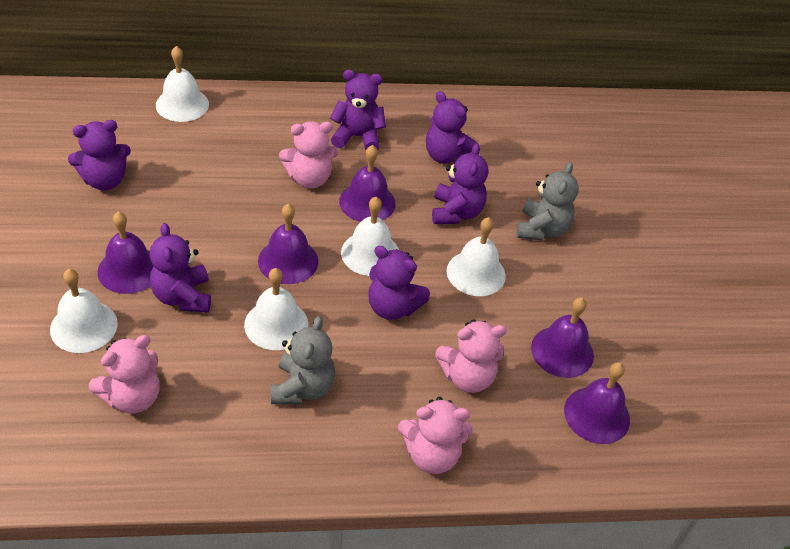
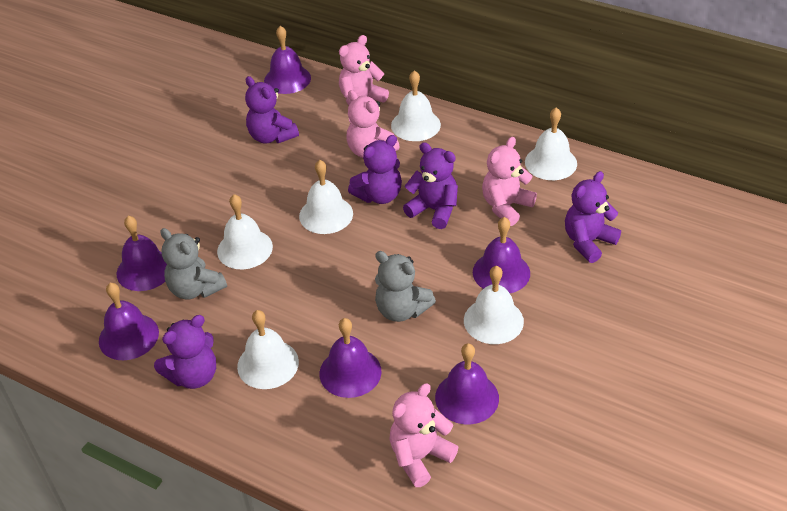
purple bell: 5 -> 6
purple teddy bear: 6 -> 5
white bell: 5 -> 6

